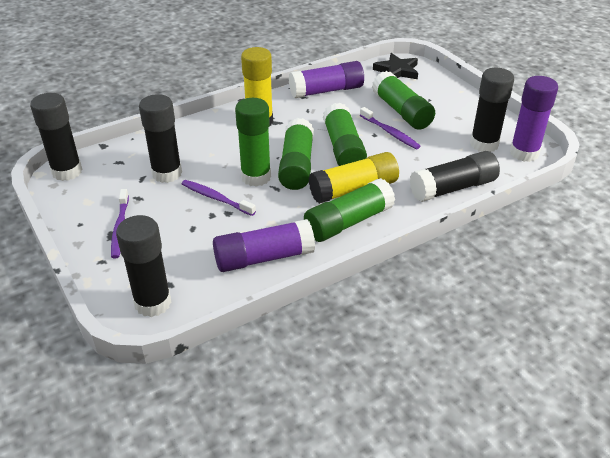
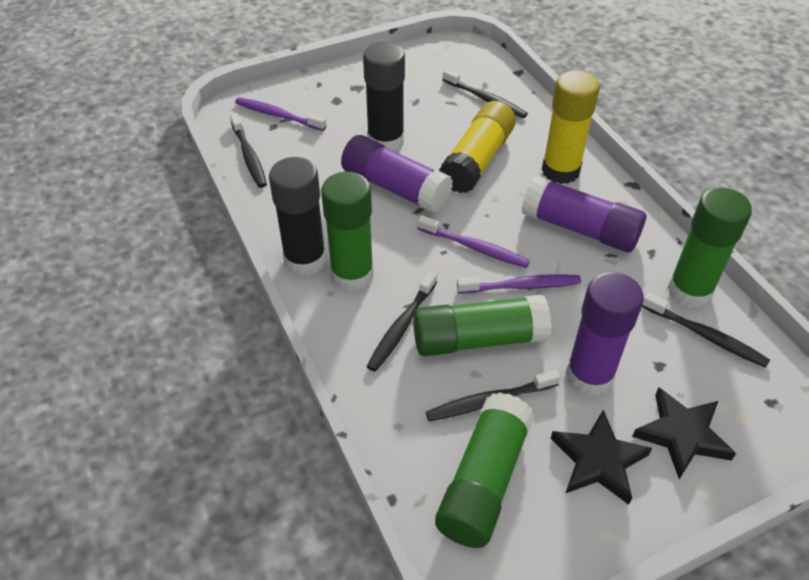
black glue stick: 5 -> 2
black star: 1 -> 2
black toothbrush: 0 -> 5
green glue stick: 5 -> 4

